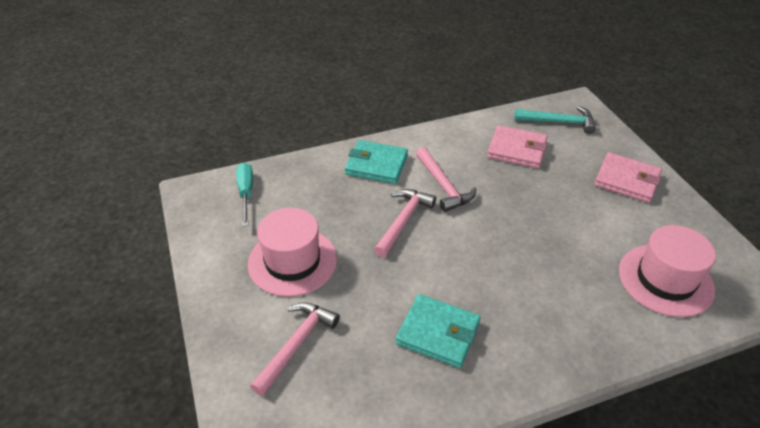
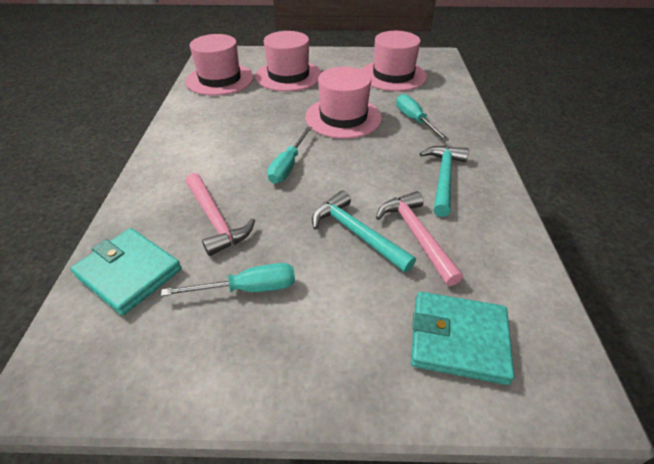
pink hammer: 3 -> 2
pink hat: 2 -> 4
pink wallet: 2 -> 0
turquoise hammer: 1 -> 2
turquoise screwdriver: 1 -> 3

